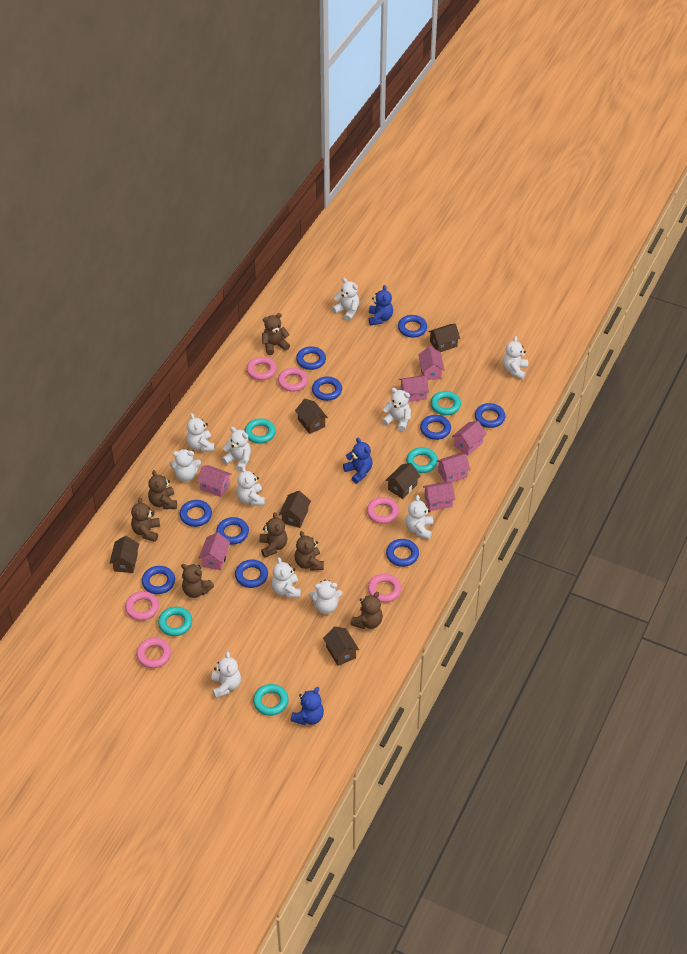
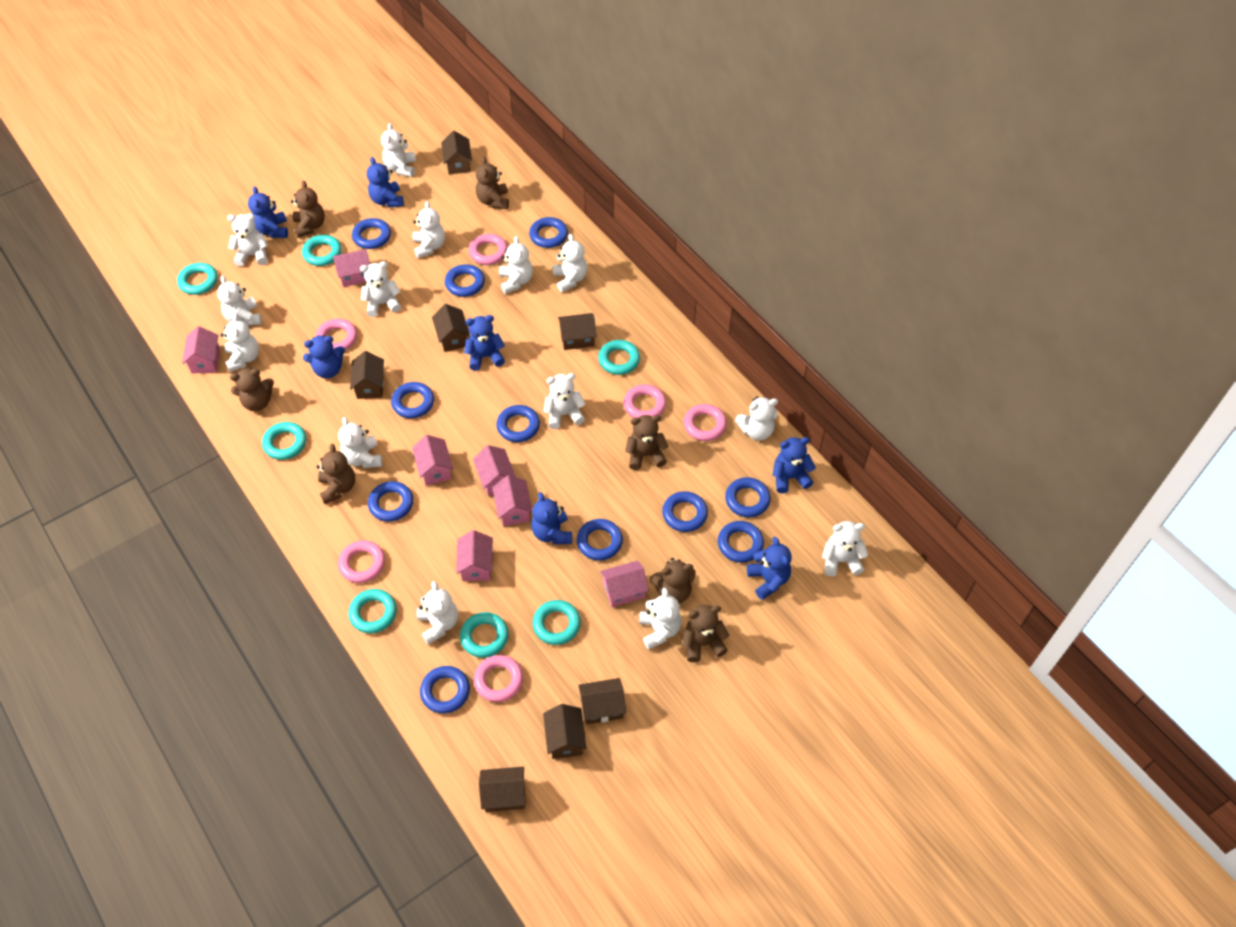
blue ring: 10 -> 11
blue teddy bear: 3 -> 7
brown house: 6 -> 7
turquoise ring: 5 -> 7
white teddy bear: 11 -> 14

